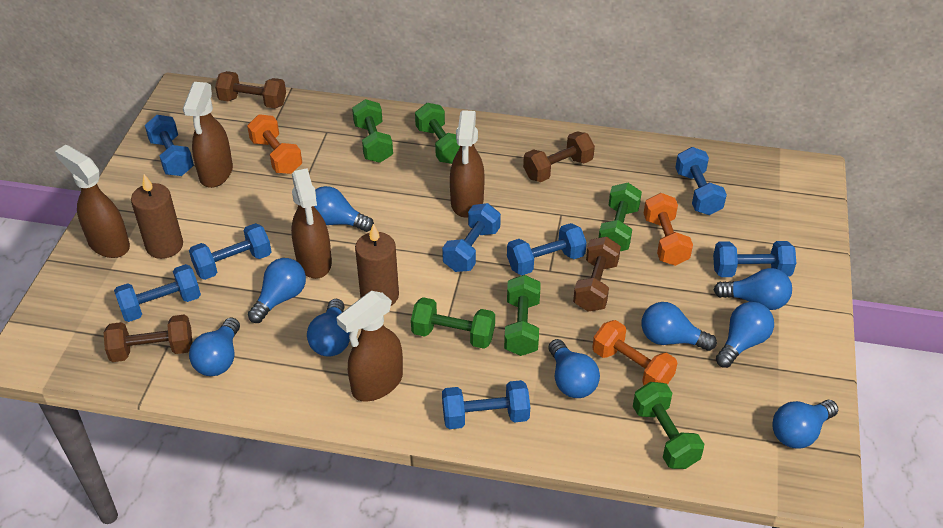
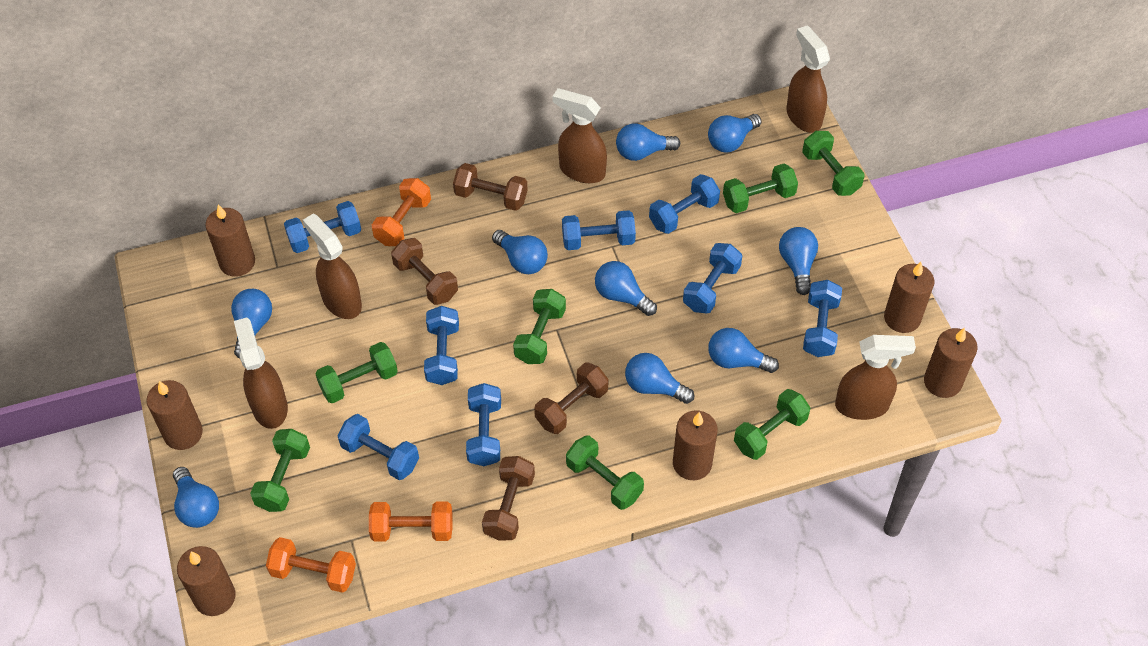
brown candle: 2 -> 6
green dumbbell: 6 -> 7

